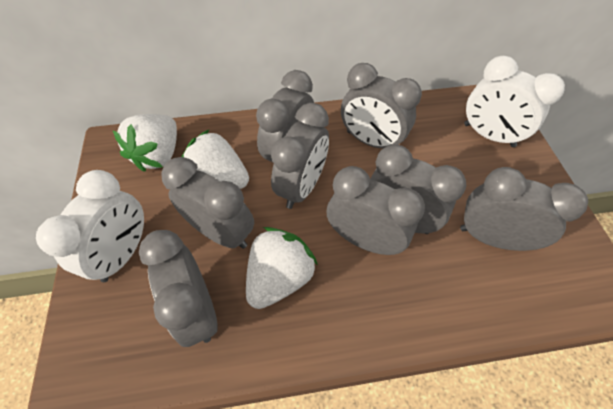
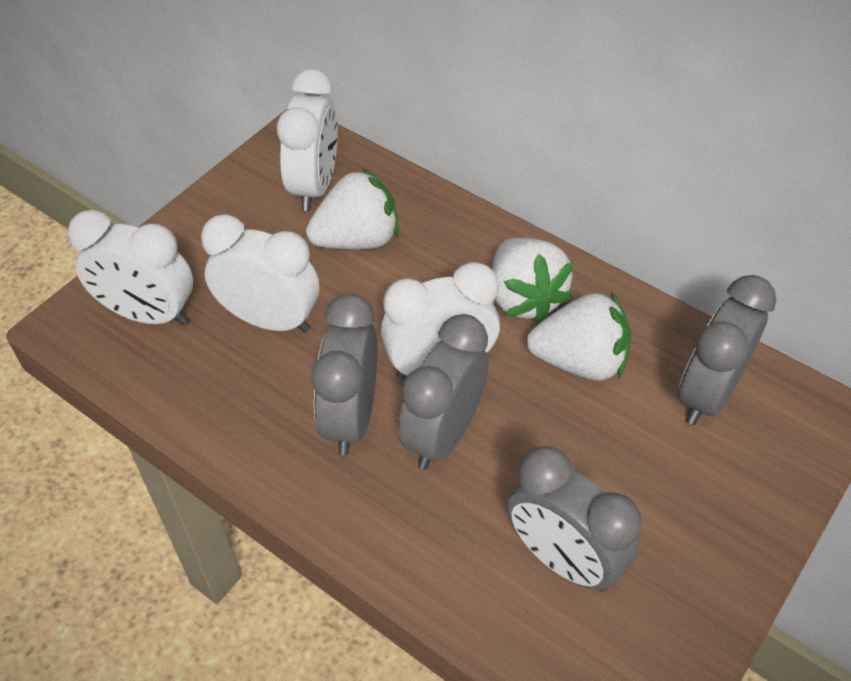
grey clock: 8 -> 4
white clock: 2 -> 4

